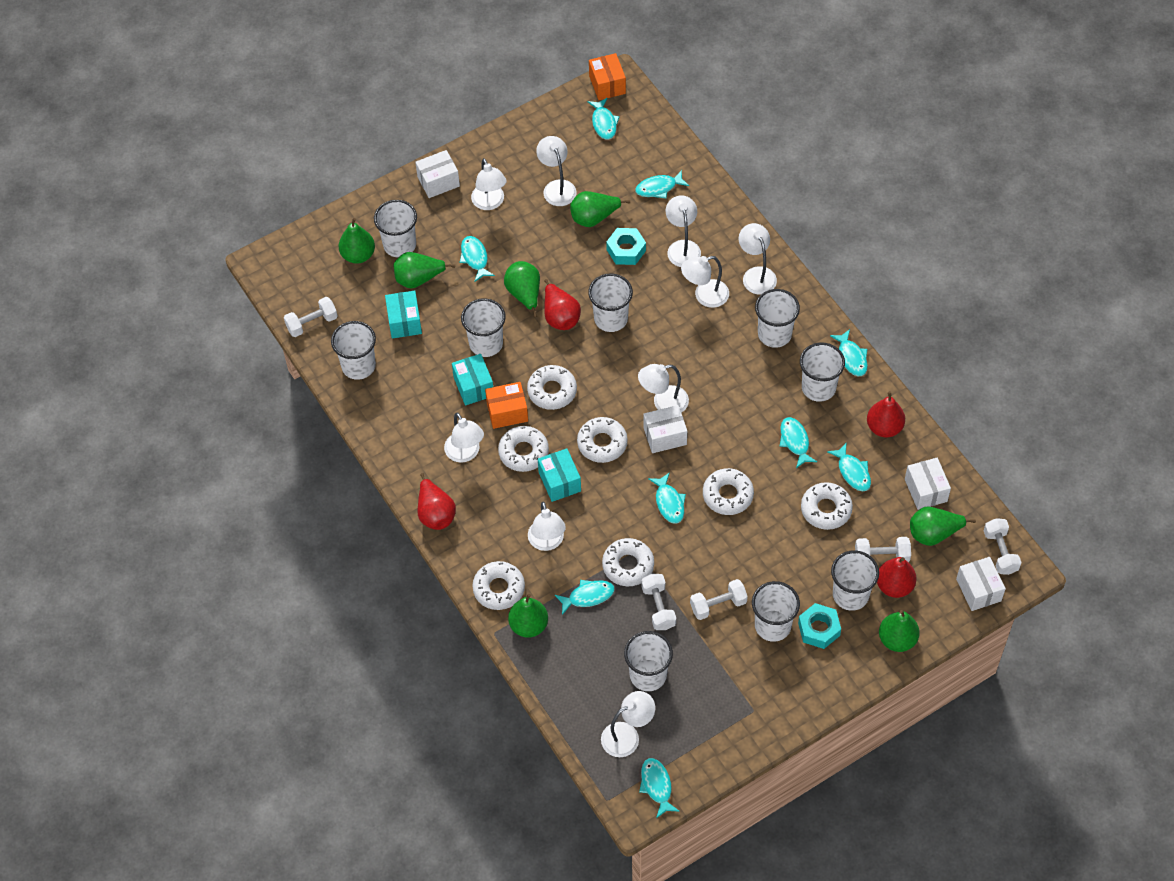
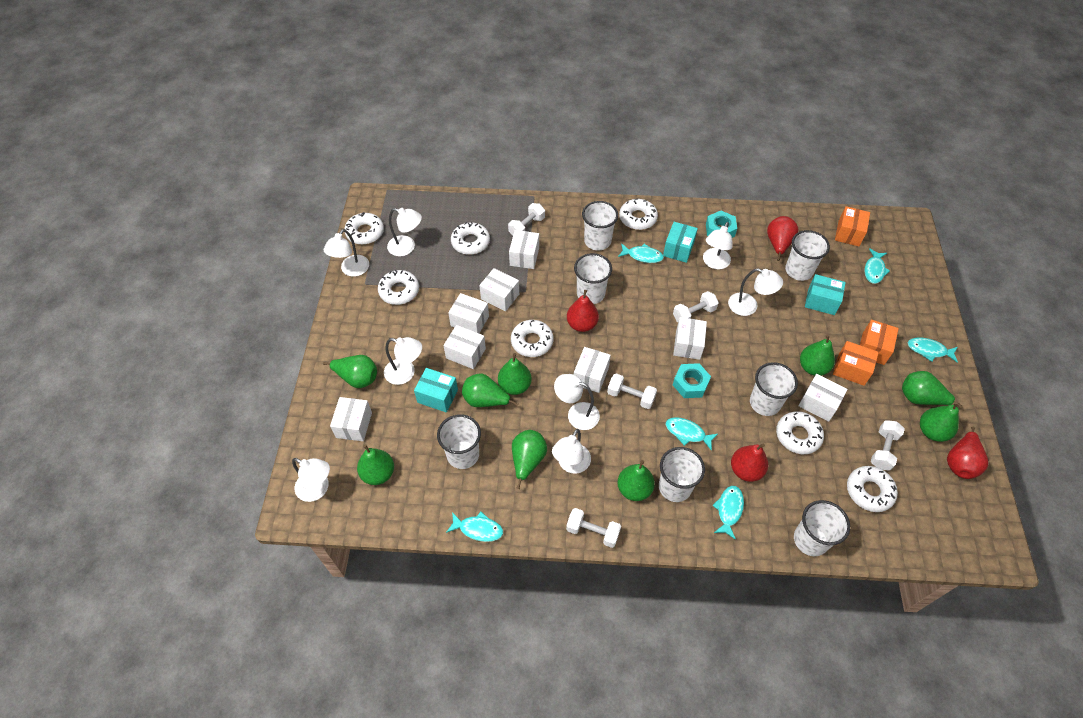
green pear: 7 -> 9
orange box: 2 -> 3
turquoise fish: 9 -> 6
white box: 4 -> 8
white cup: 9 -> 7
white lamp: 9 -> 8

